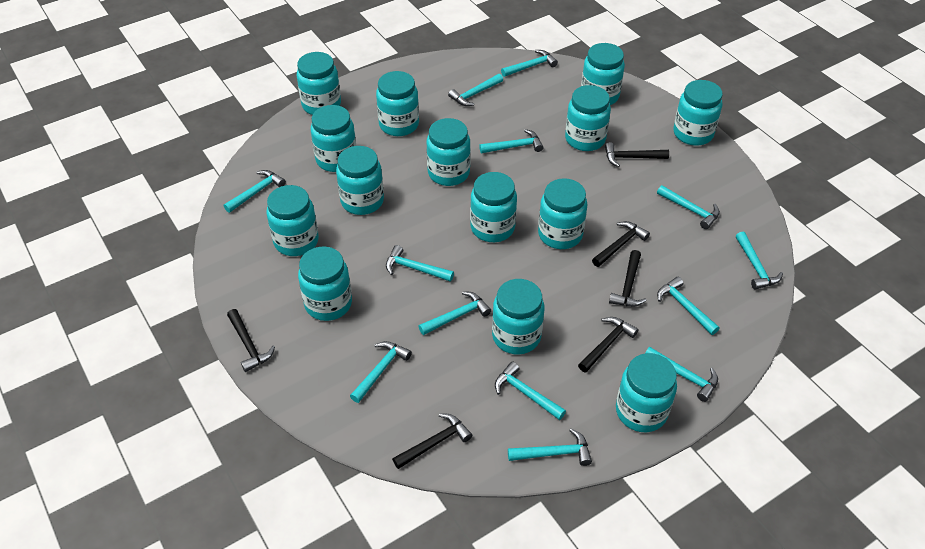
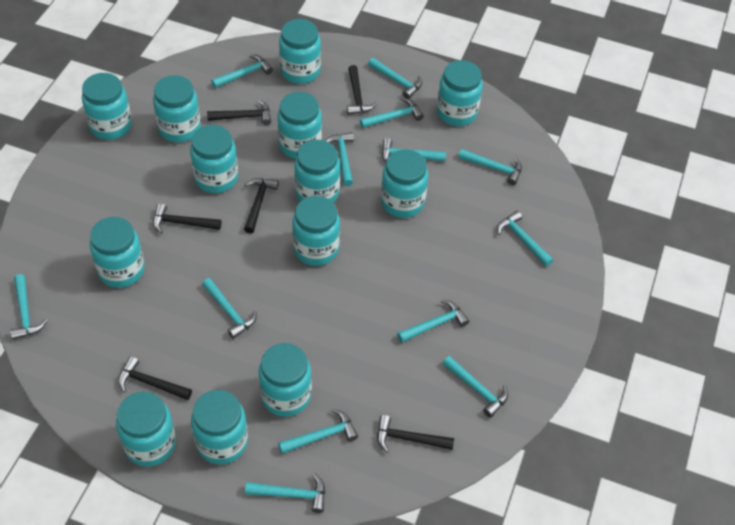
turquoise jar: 14 -> 13

